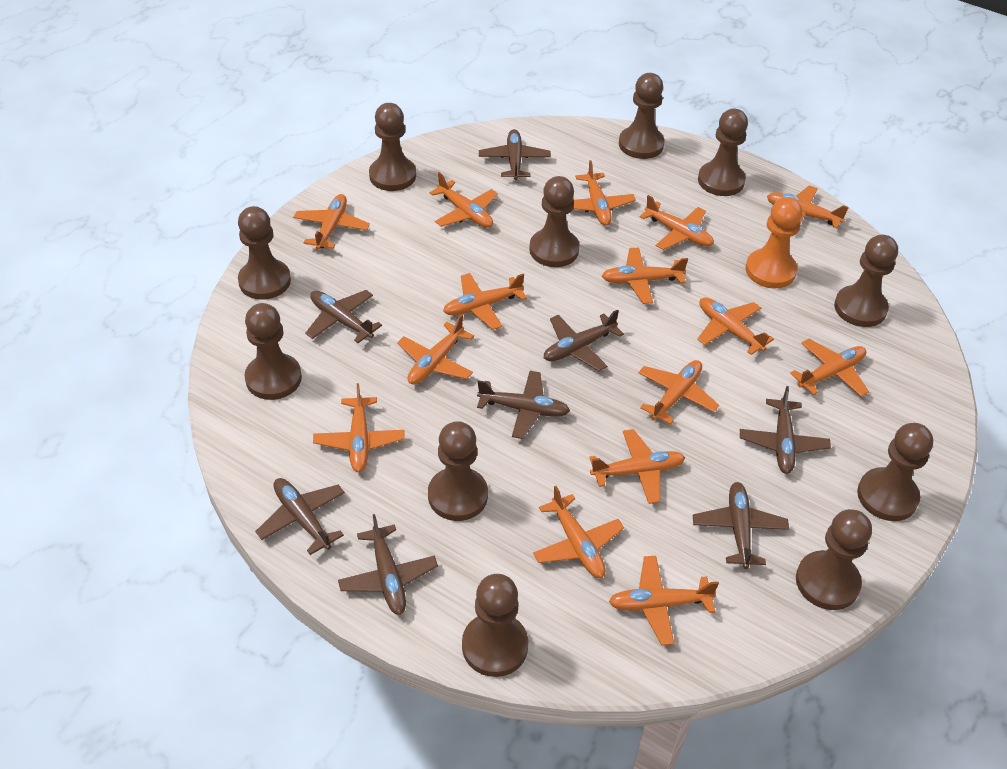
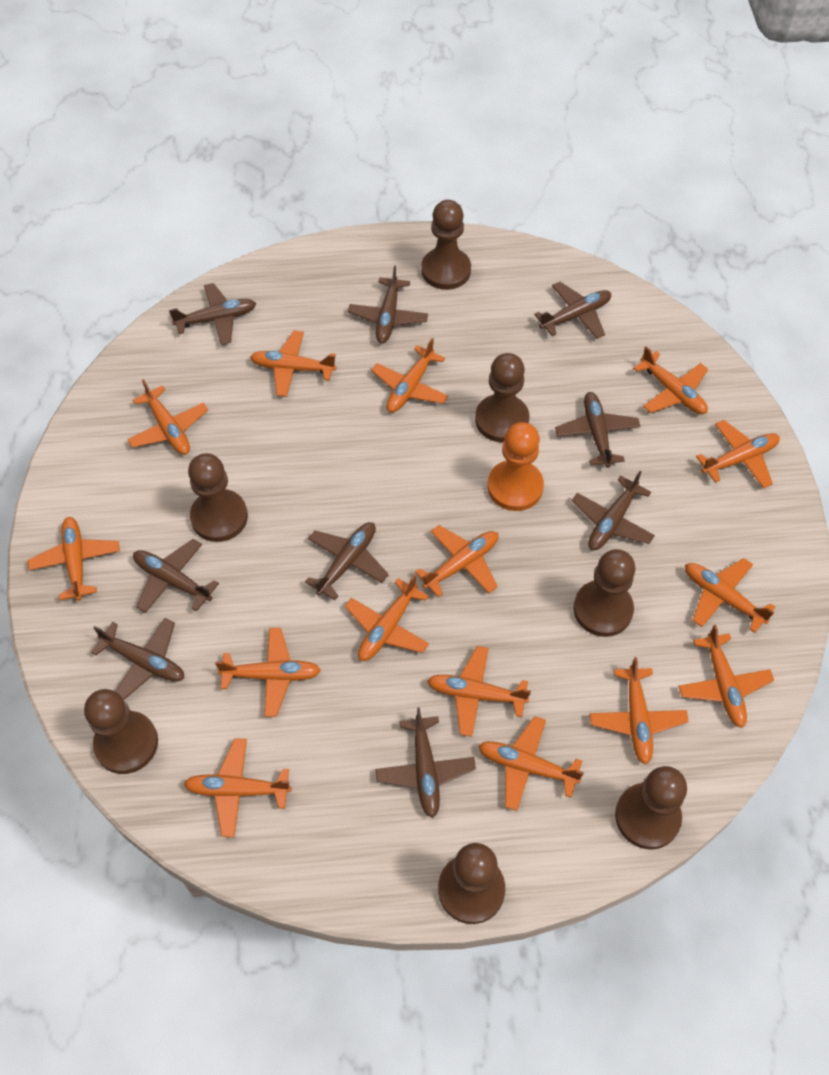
brown pawn: 11 -> 7
brown plane: 8 -> 9

